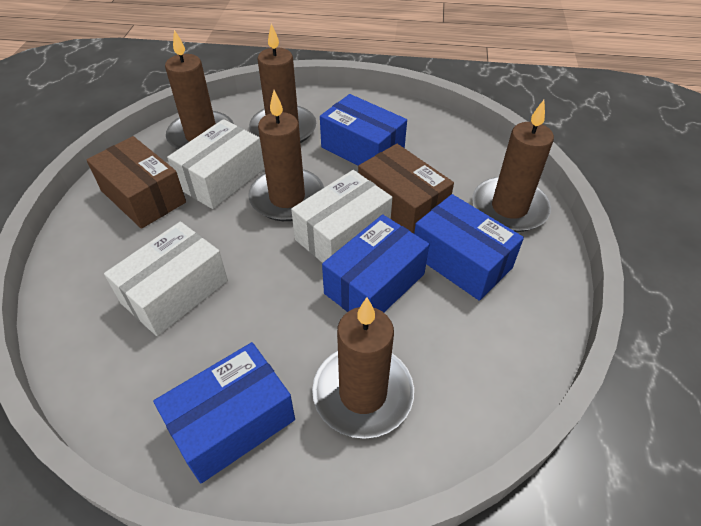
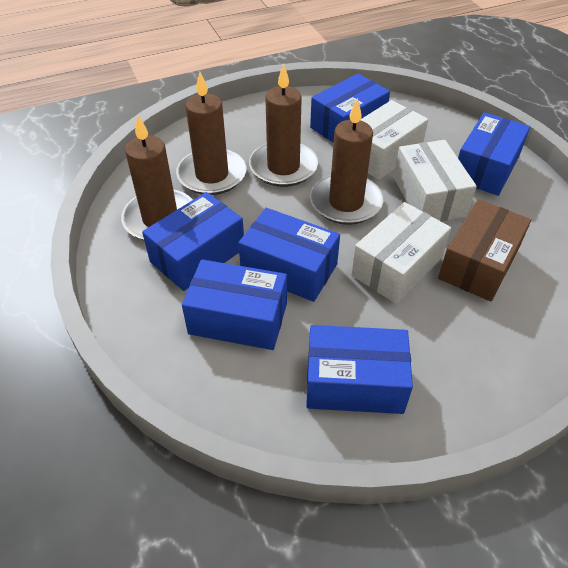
blue box: 4 -> 6
brown box: 2 -> 1
brown candle: 5 -> 4

